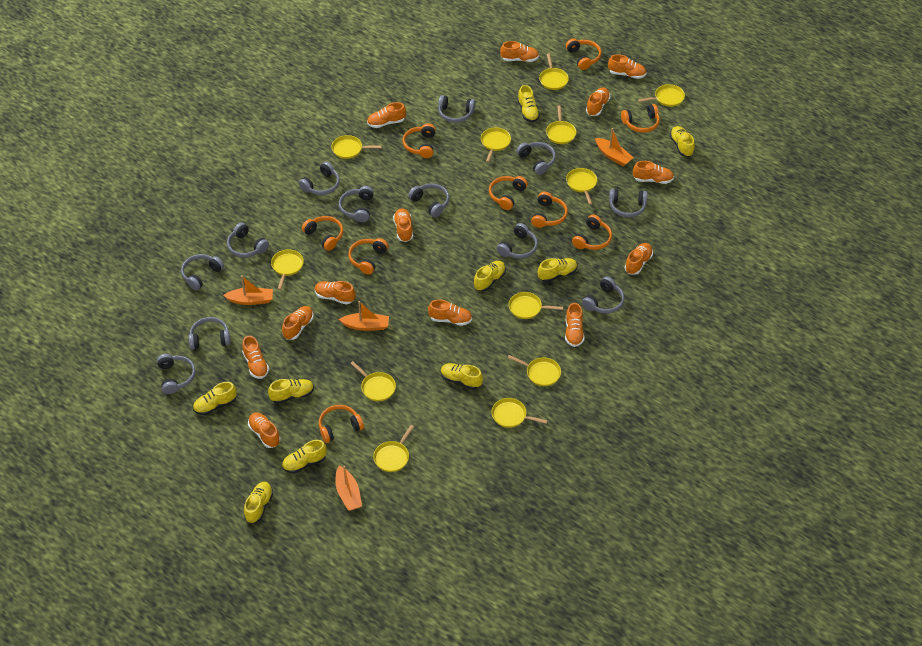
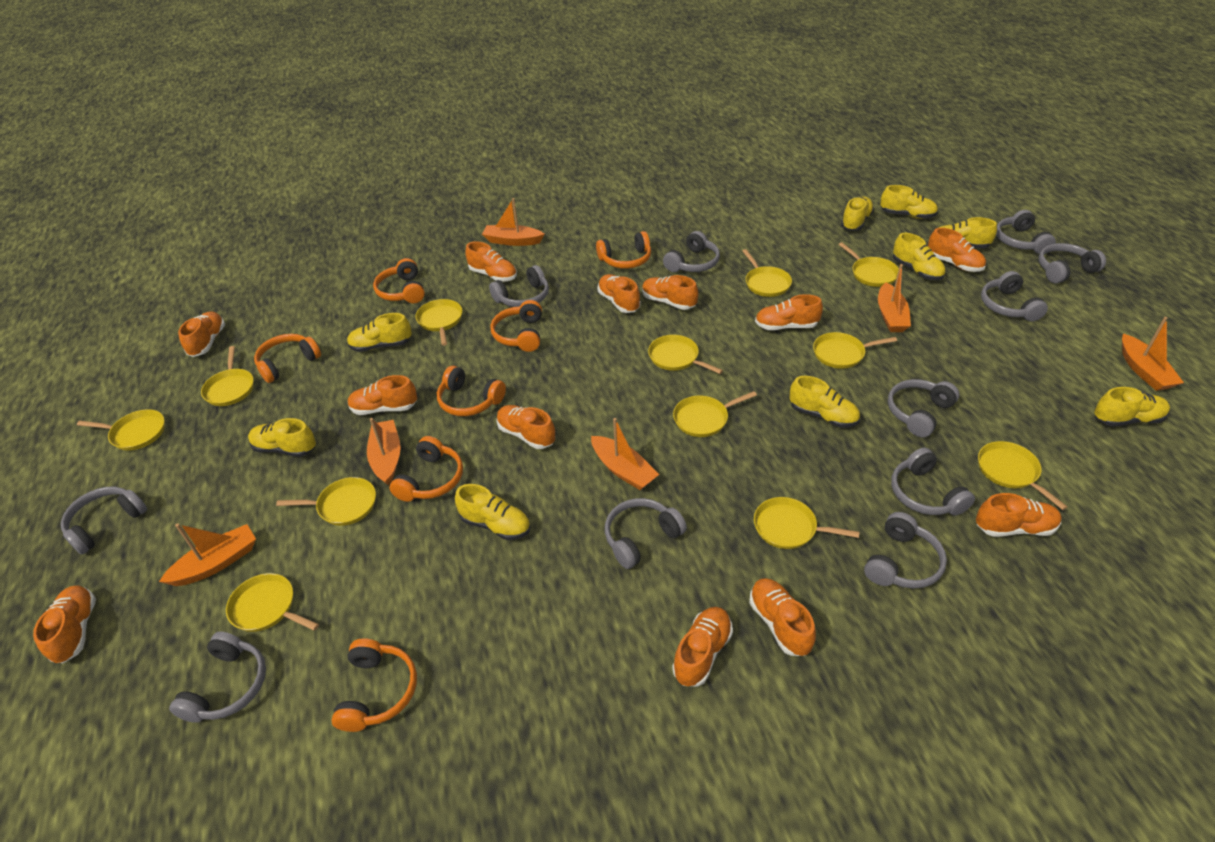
grey headphones: 12 -> 11
orange boat: 4 -> 6
orange headphones: 9 -> 7
orange shoe: 13 -> 12

